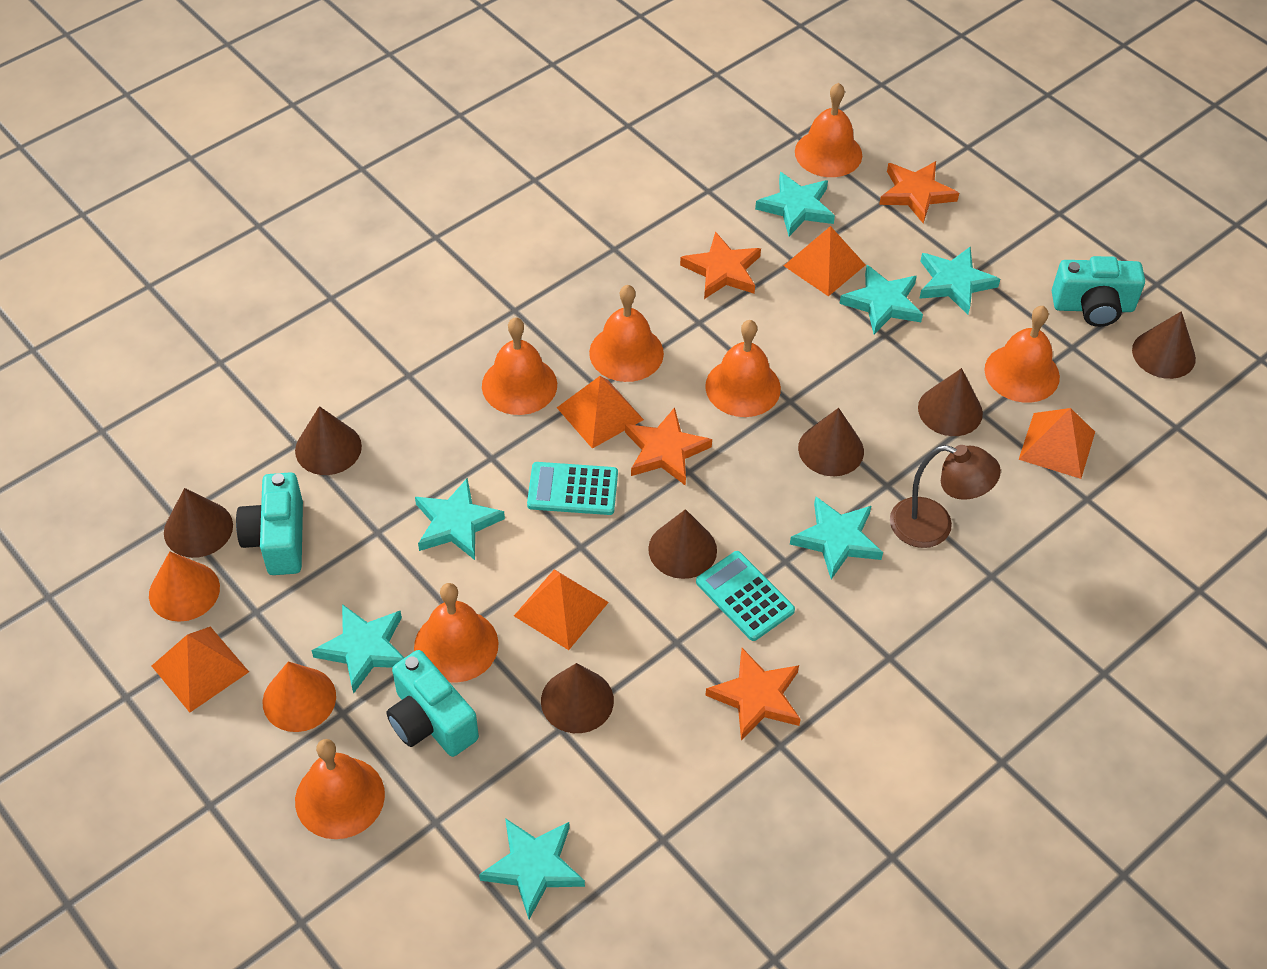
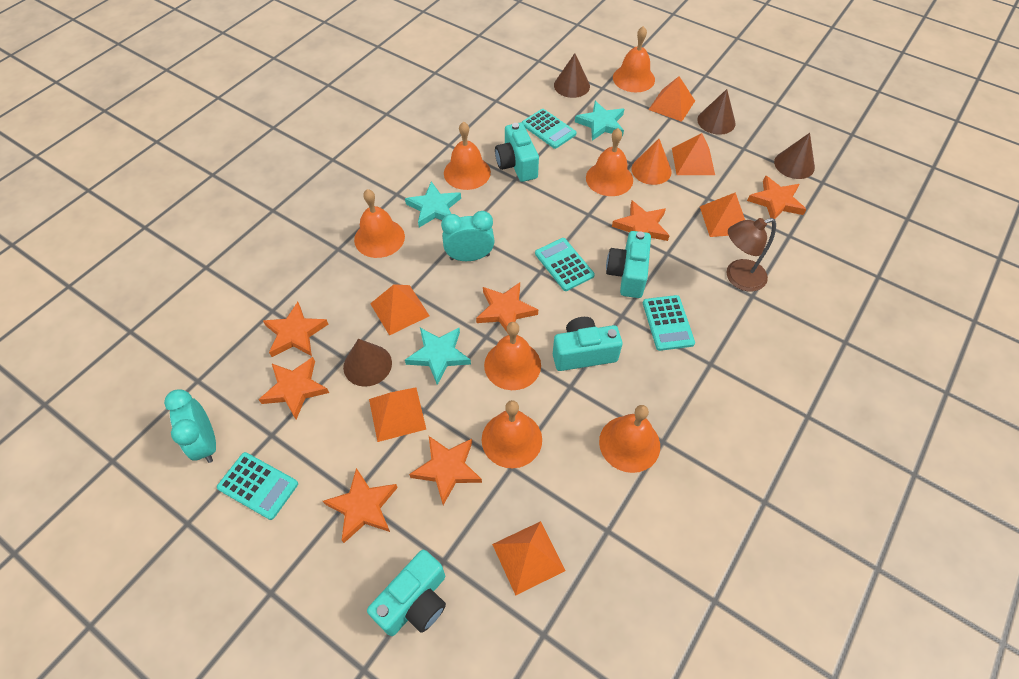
brown cone: 7 -> 4
orange cone: 2 -> 1
orange pyramid: 5 -> 6
orange star: 4 -> 7
turquoise calculator: 2 -> 4
turquoise camera: 3 -> 4
turquoise clock: 0 -> 2
turquoise star: 7 -> 3

